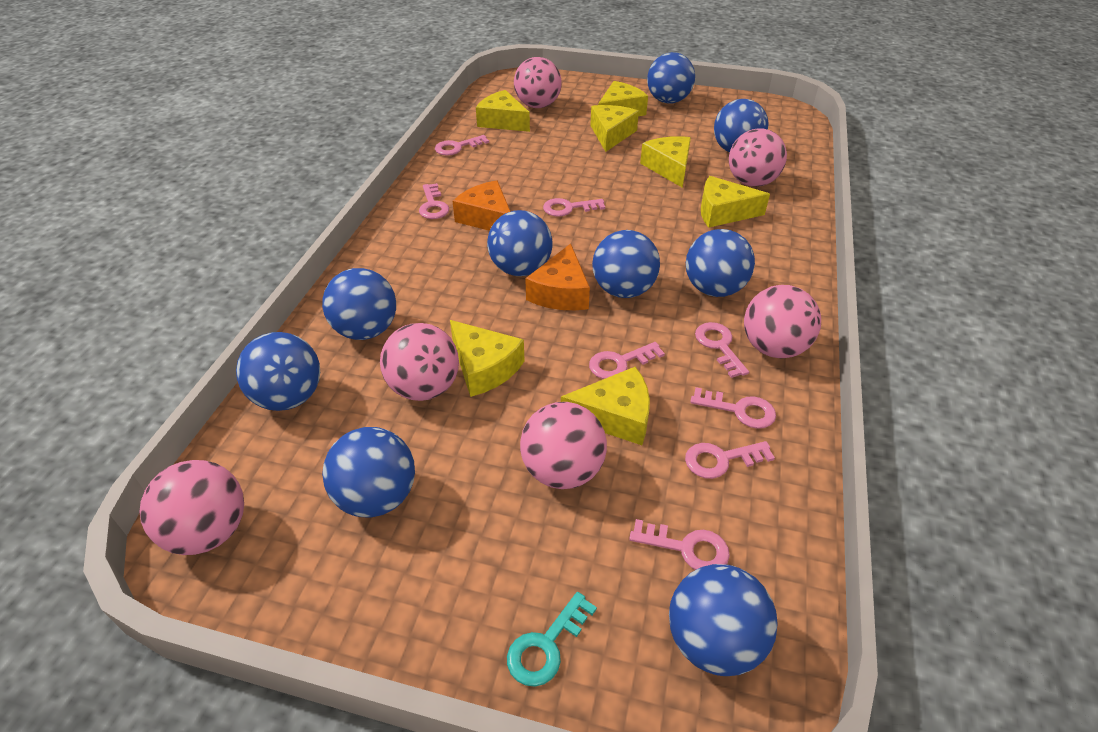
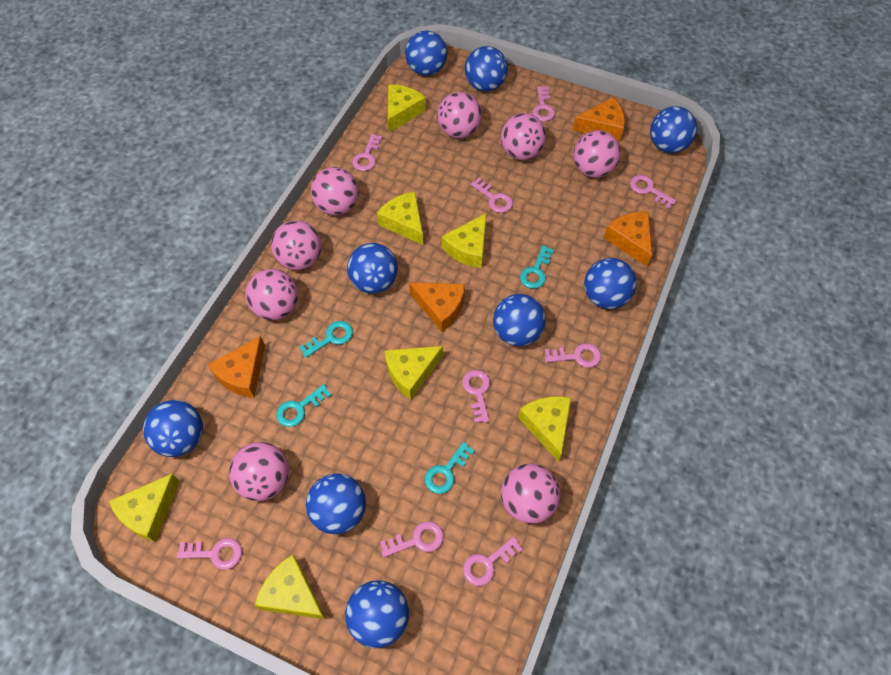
orange cheese: 2 -> 4
pink ball: 6 -> 8
pink key: 8 -> 9
turquoise key: 1 -> 4

